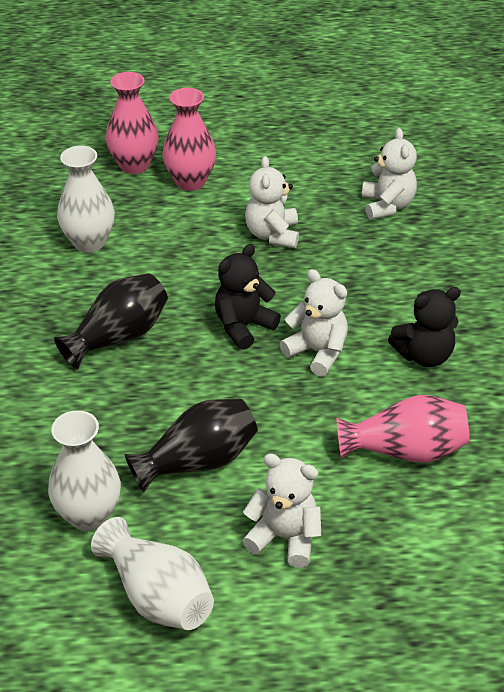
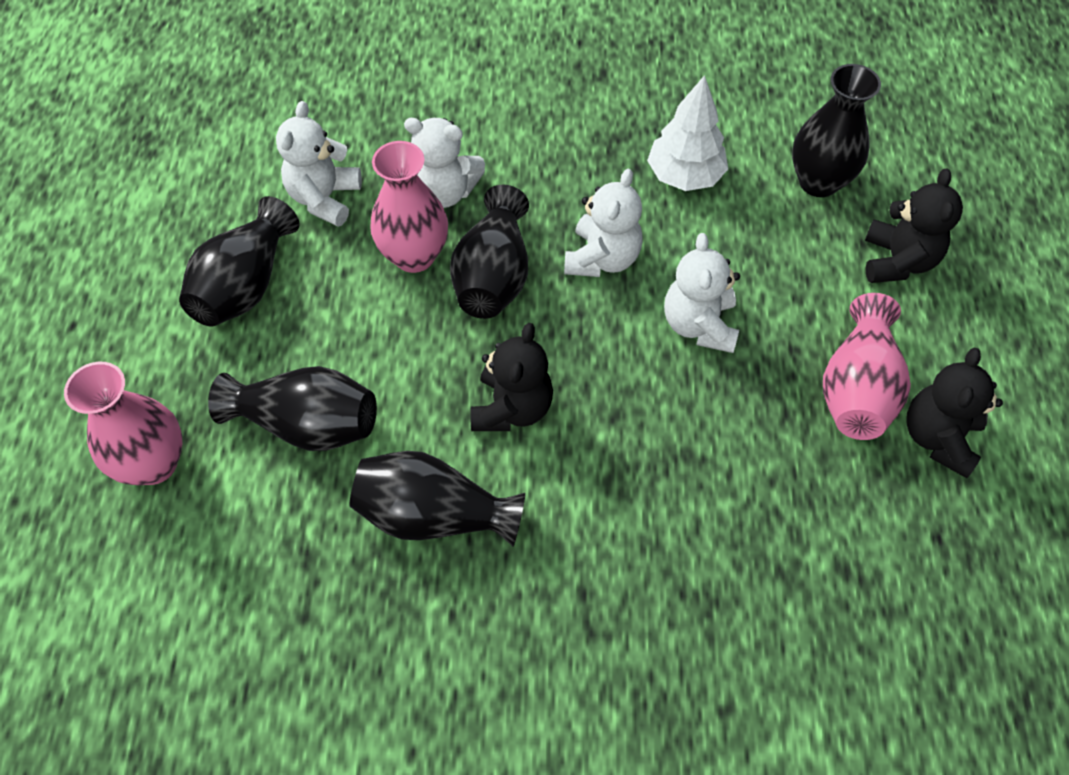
black teddy bear: 2 -> 3
black vase: 2 -> 5
white tree: 0 -> 1
white vase: 3 -> 0

